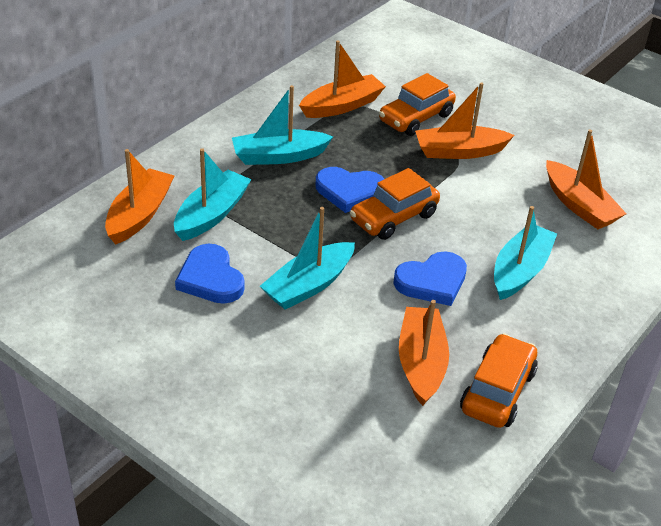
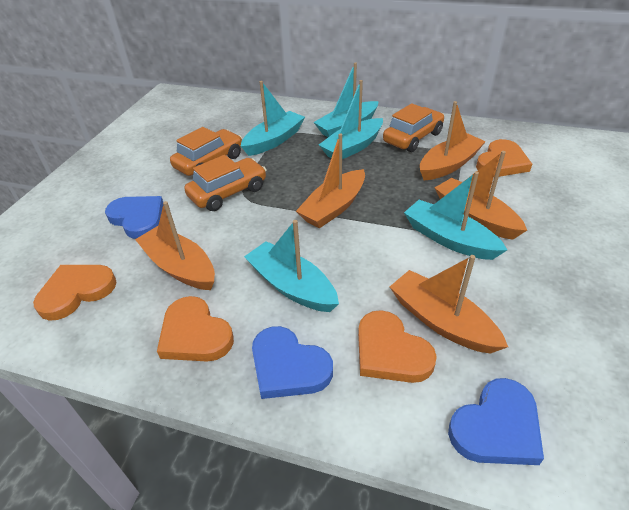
orange heart: 0 -> 4
turquoise boat: 4 -> 5

